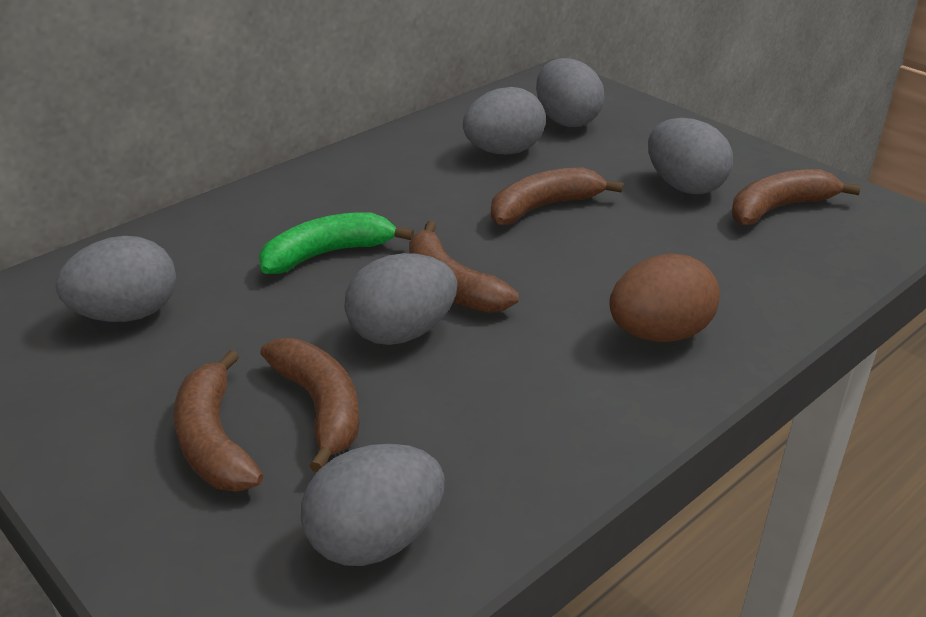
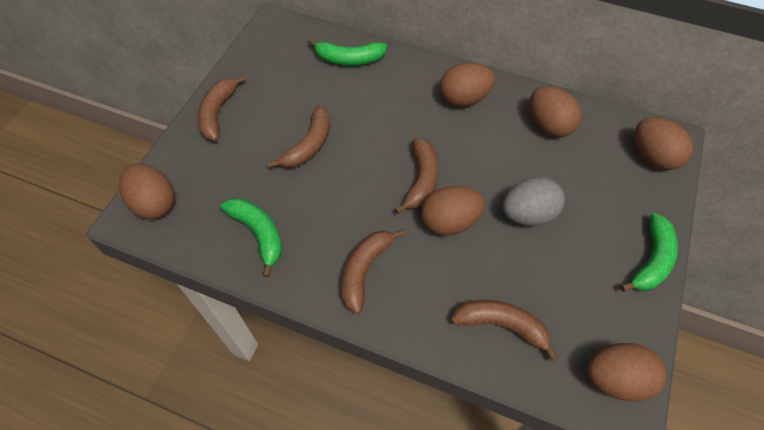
brown egg: 1 -> 6
green banana: 1 -> 3
grey egg: 6 -> 1

